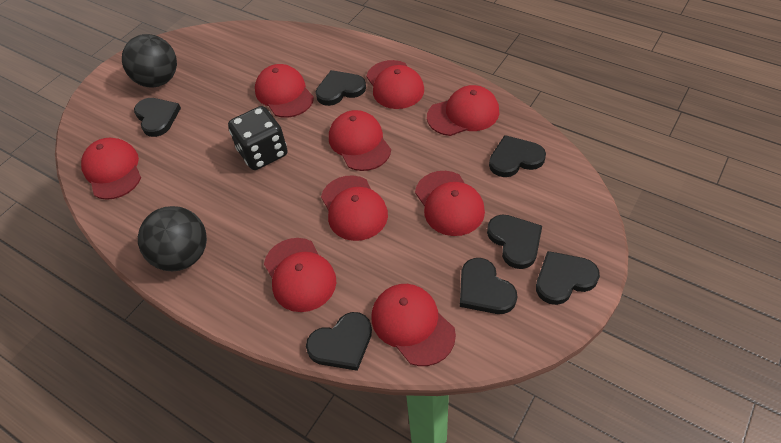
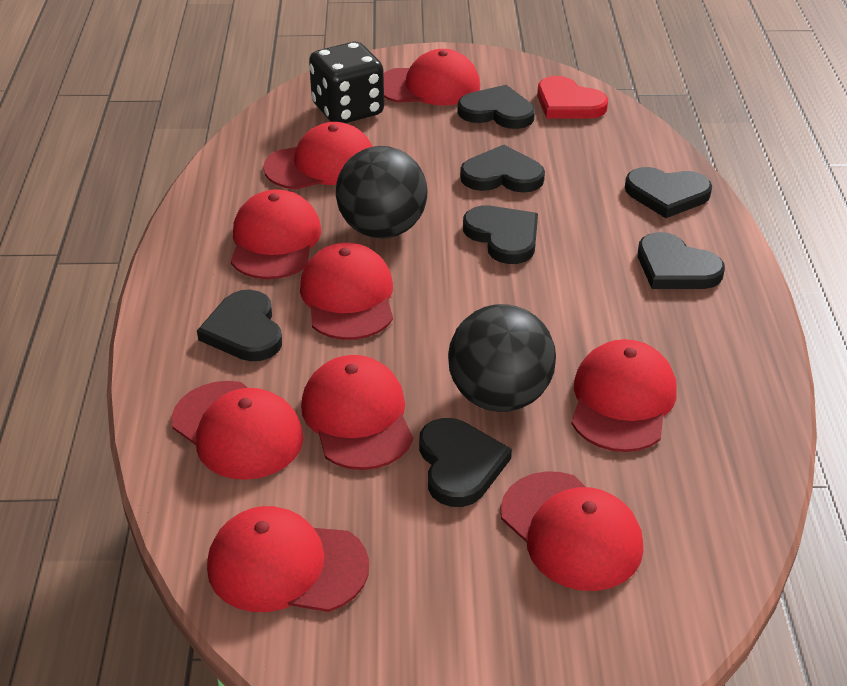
red heart: 0 -> 1

